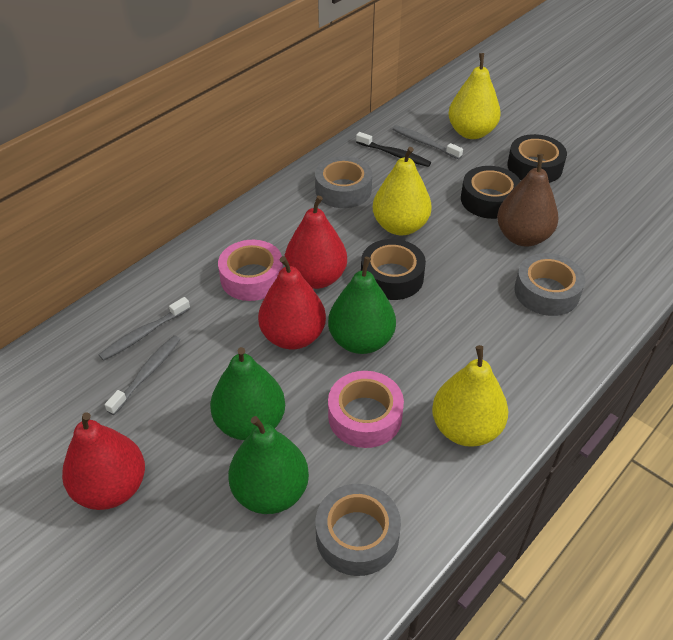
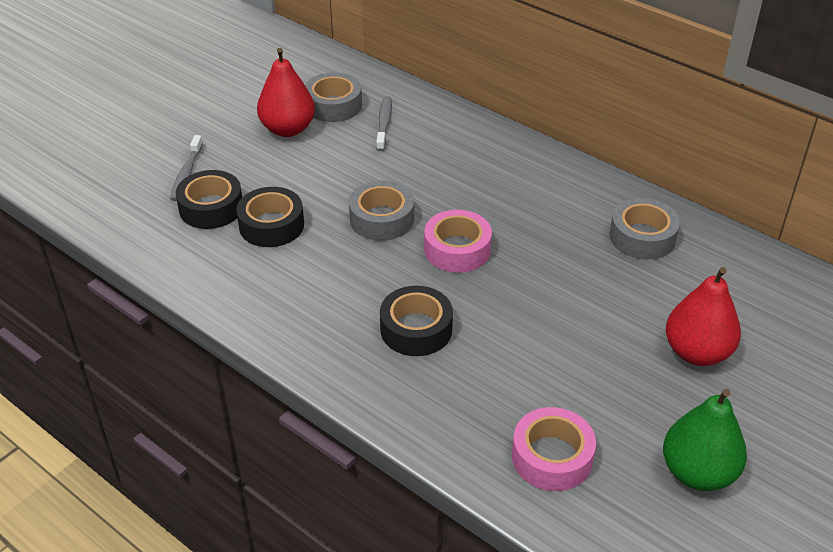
black toothbrush: 1 -> 0
brown pear: 1 -> 0
green pear: 3 -> 1
grey toothbrush: 3 -> 2
red pear: 3 -> 2
yellow pear: 3 -> 0

